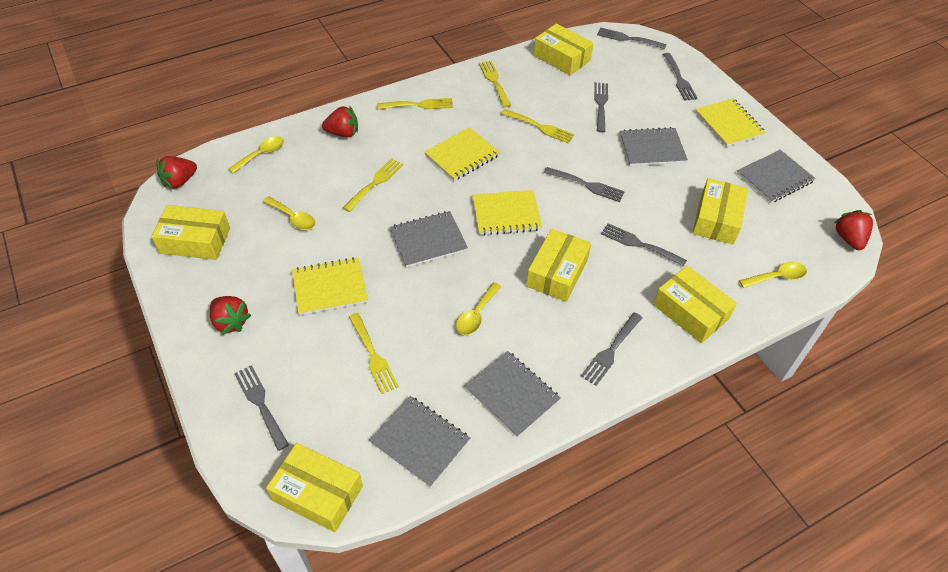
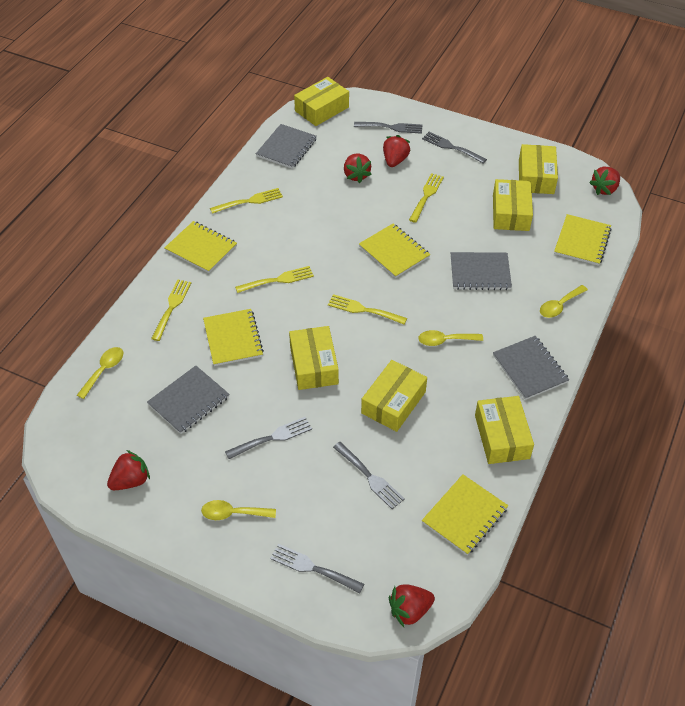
grey fork: 7 -> 5
grey notebook: 5 -> 4
red strawberry: 4 -> 5
yellow notebook: 4 -> 5

